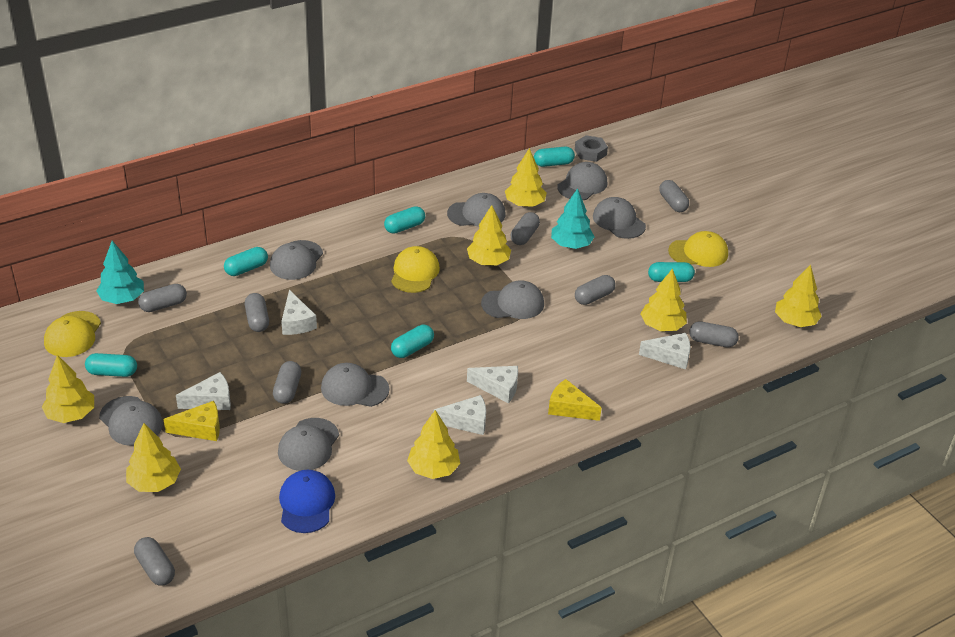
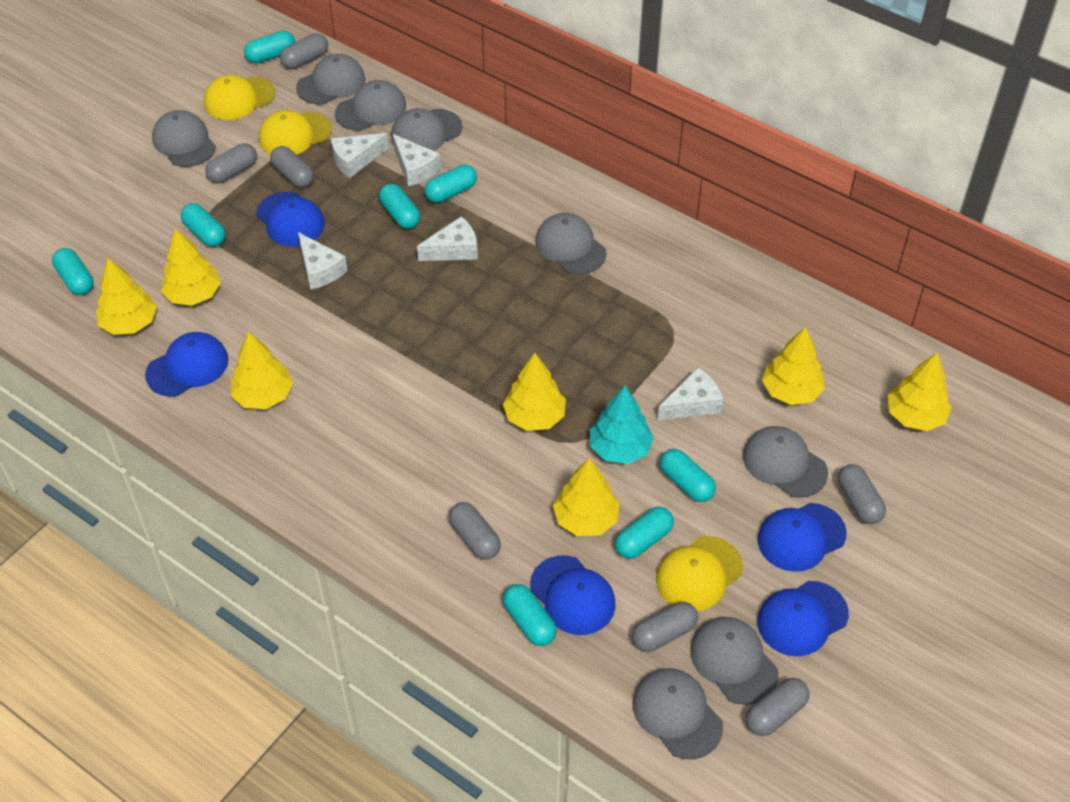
blue cap: 1 -> 5
grey capsule: 8 -> 7
grey nut: 1 -> 0
turquoise capsule: 6 -> 8
turquoise tree: 2 -> 1
yellow cheese: 2 -> 0

